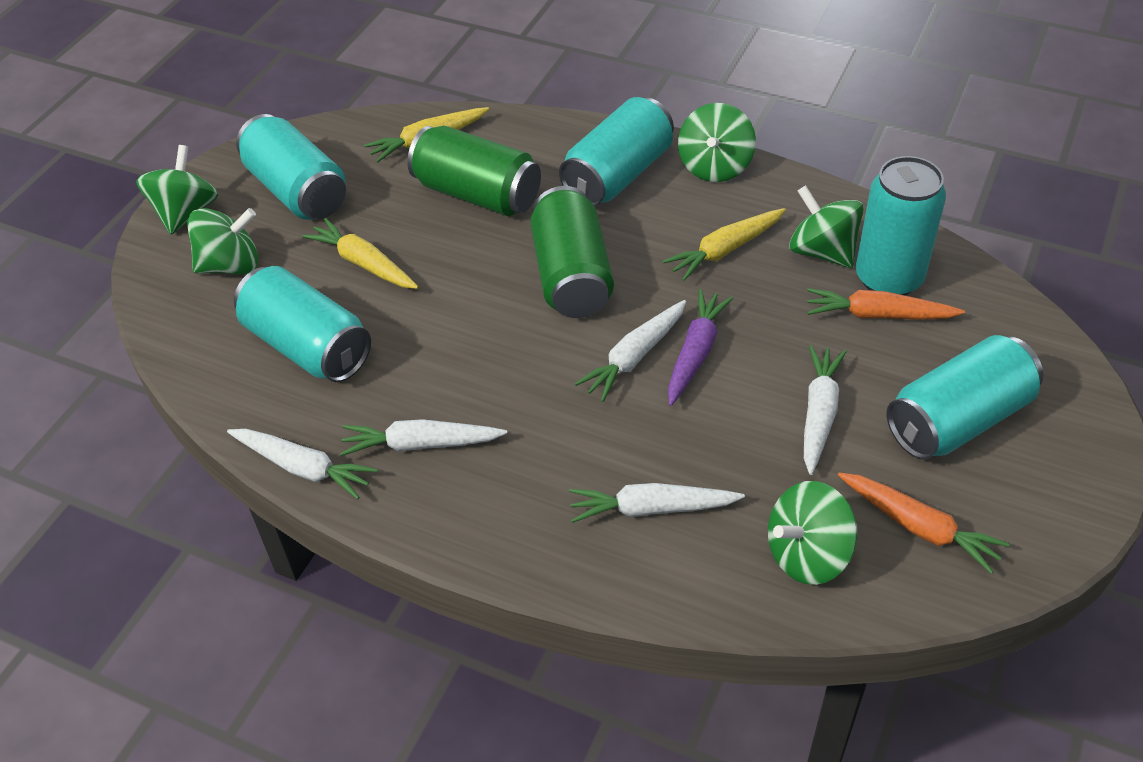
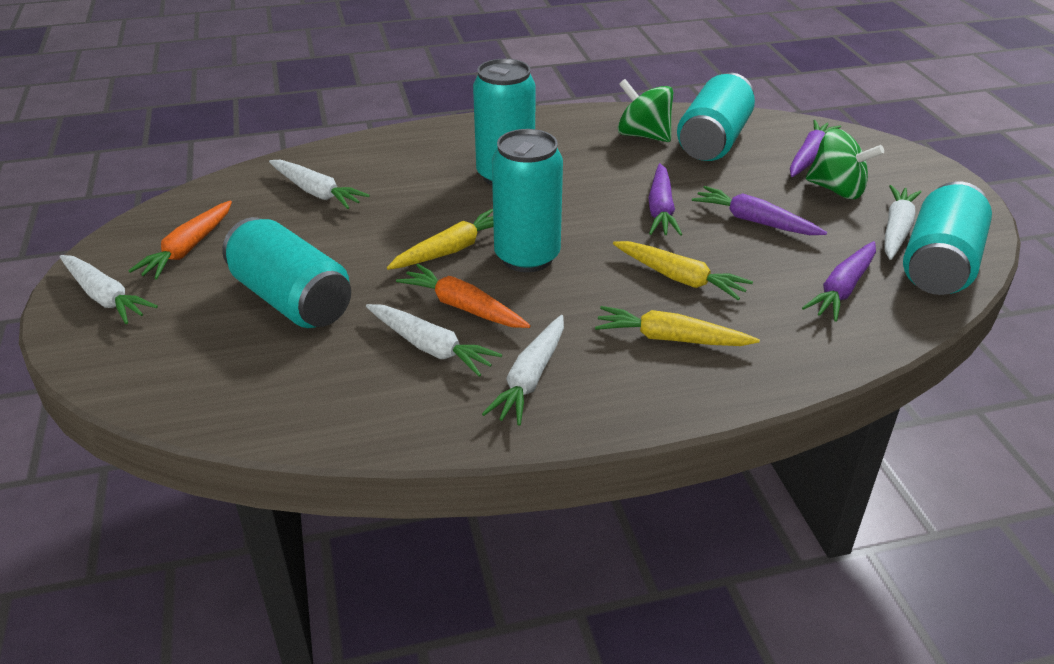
green can: 2 -> 0
green spinning top: 5 -> 2
purple carrot: 1 -> 4

